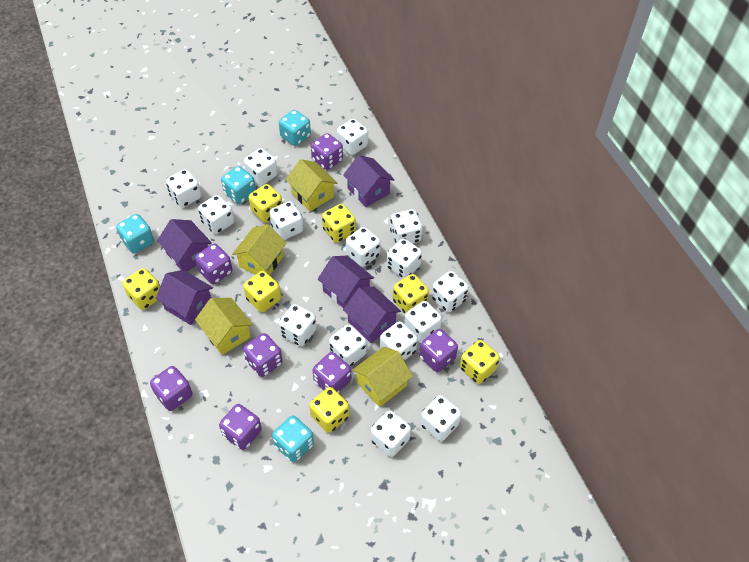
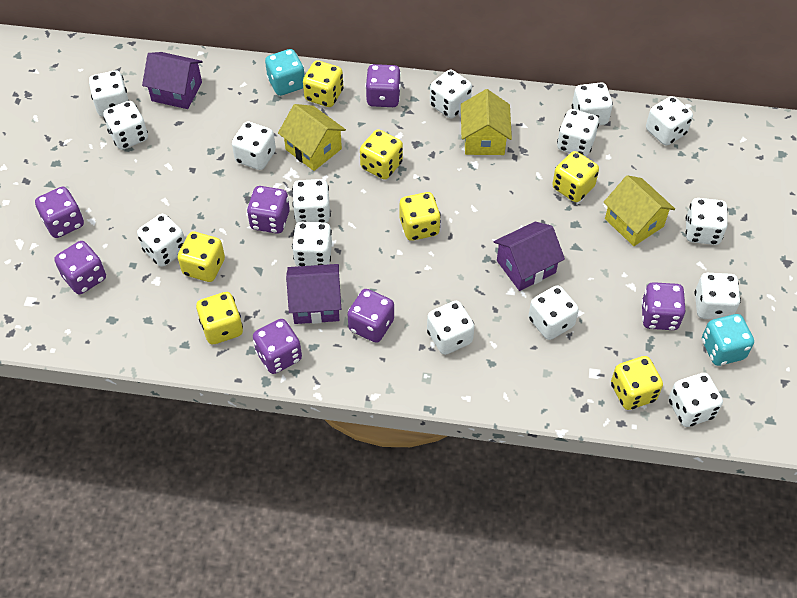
purple house: 5 -> 3
turquoise dice: 4 -> 2
yellow house: 4 -> 3

